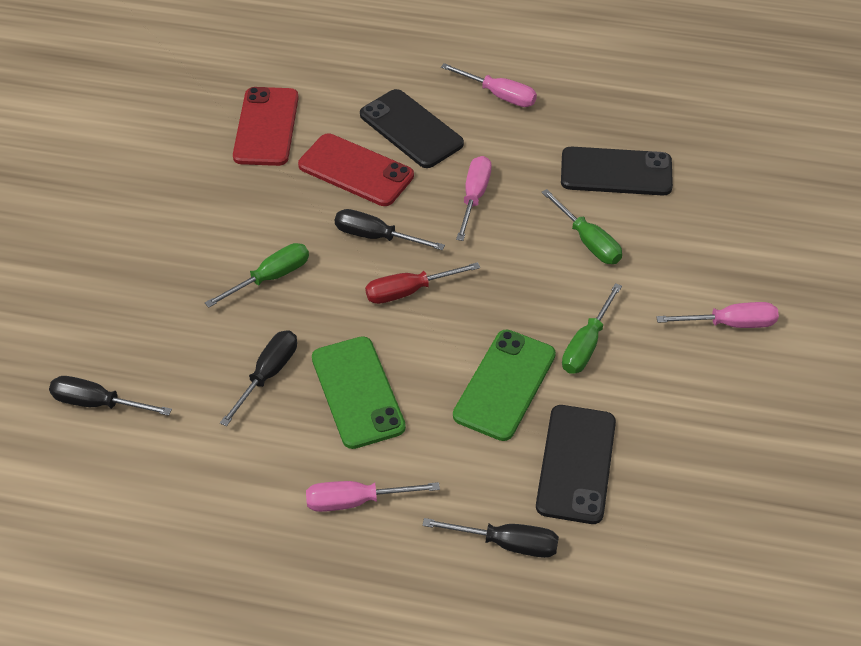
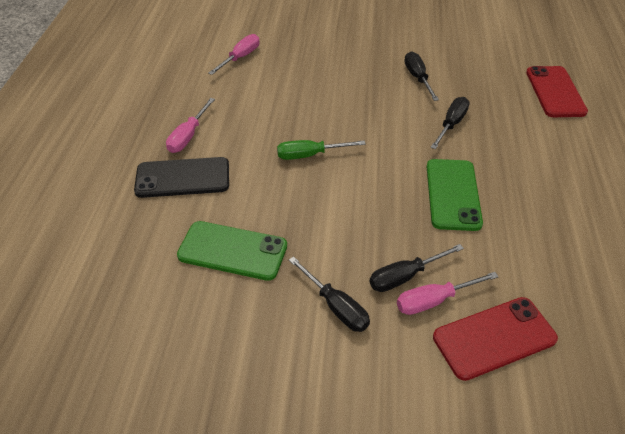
black phone: 3 -> 1
green screwdriver: 3 -> 1
pink screwdriver: 4 -> 3
red screwdriver: 1 -> 0

